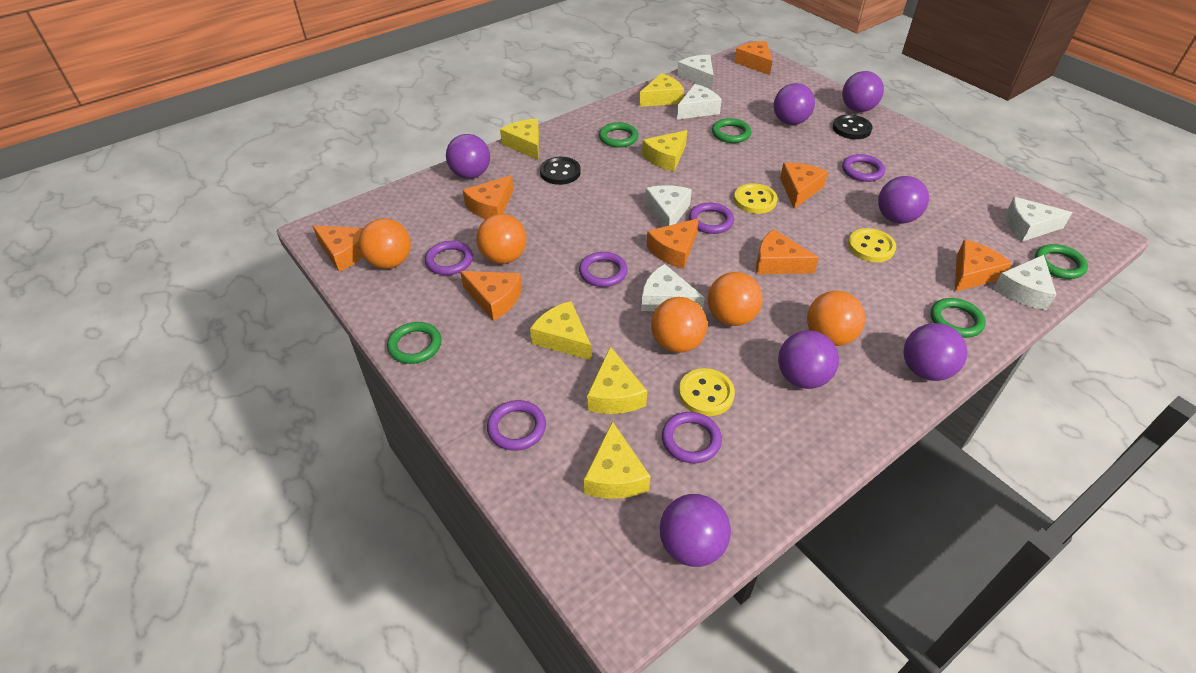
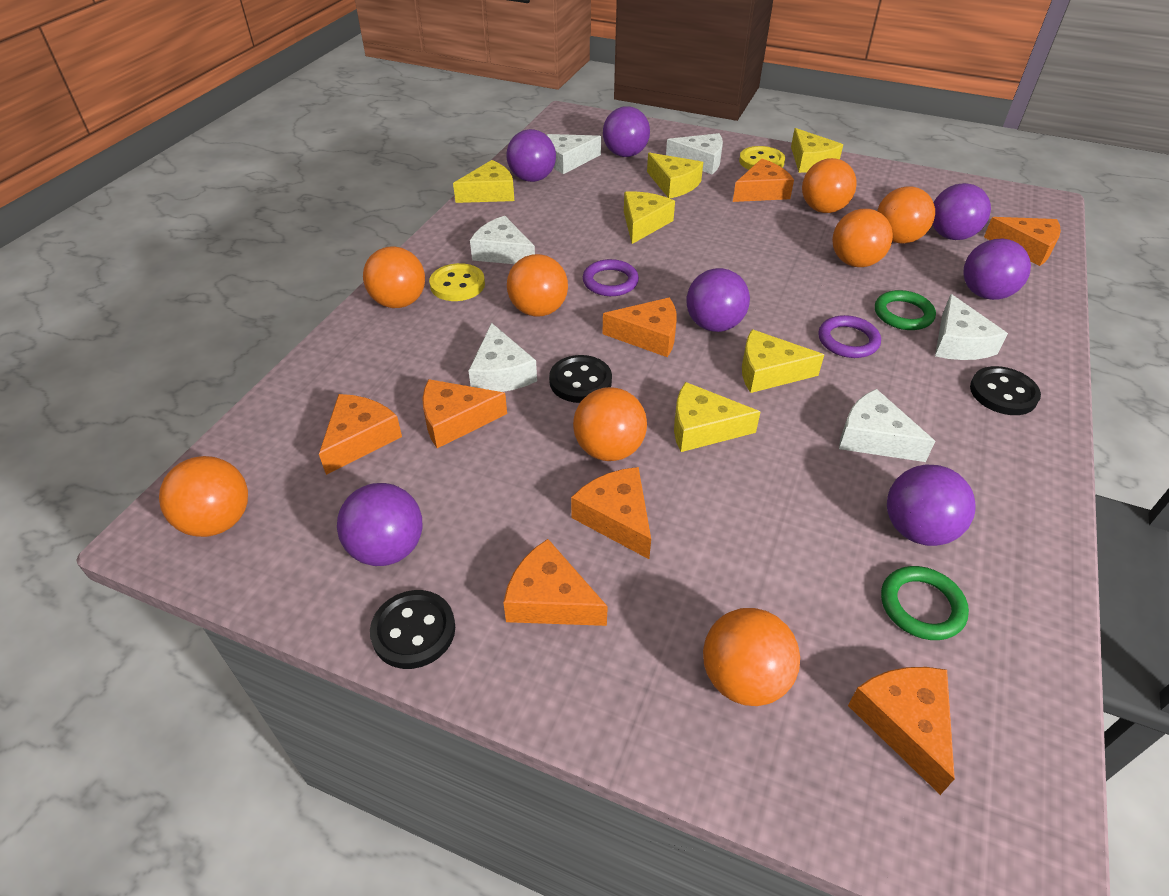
black button: 2 -> 3
green ring: 5 -> 2
orange ball: 5 -> 8
purple ring: 6 -> 2
yellow button: 3 -> 2

